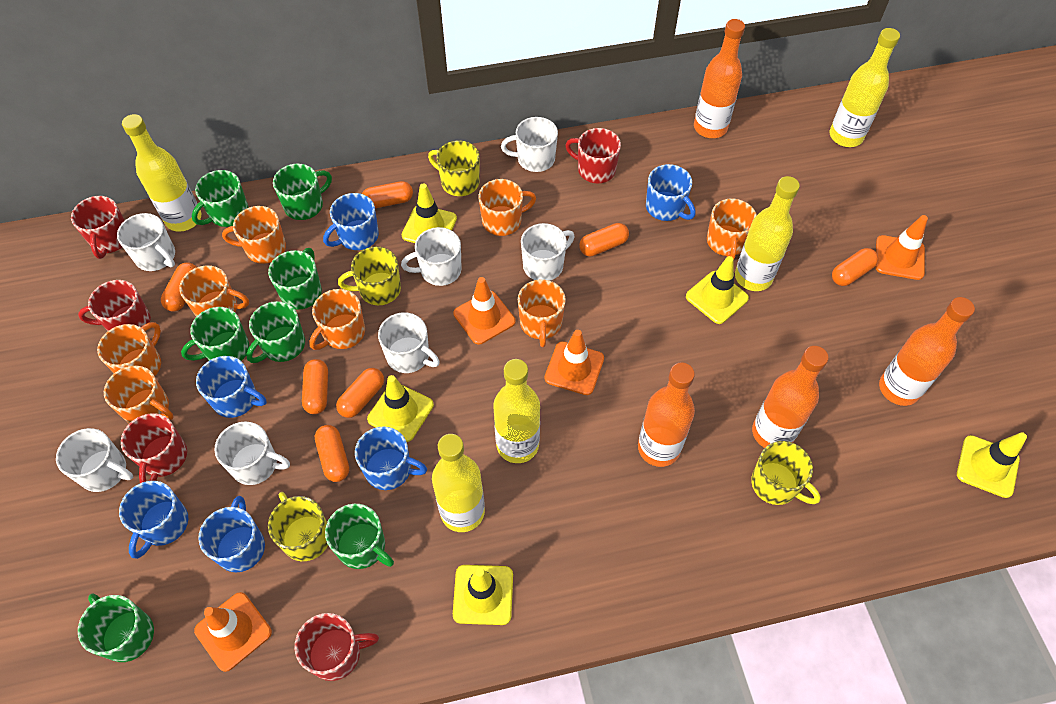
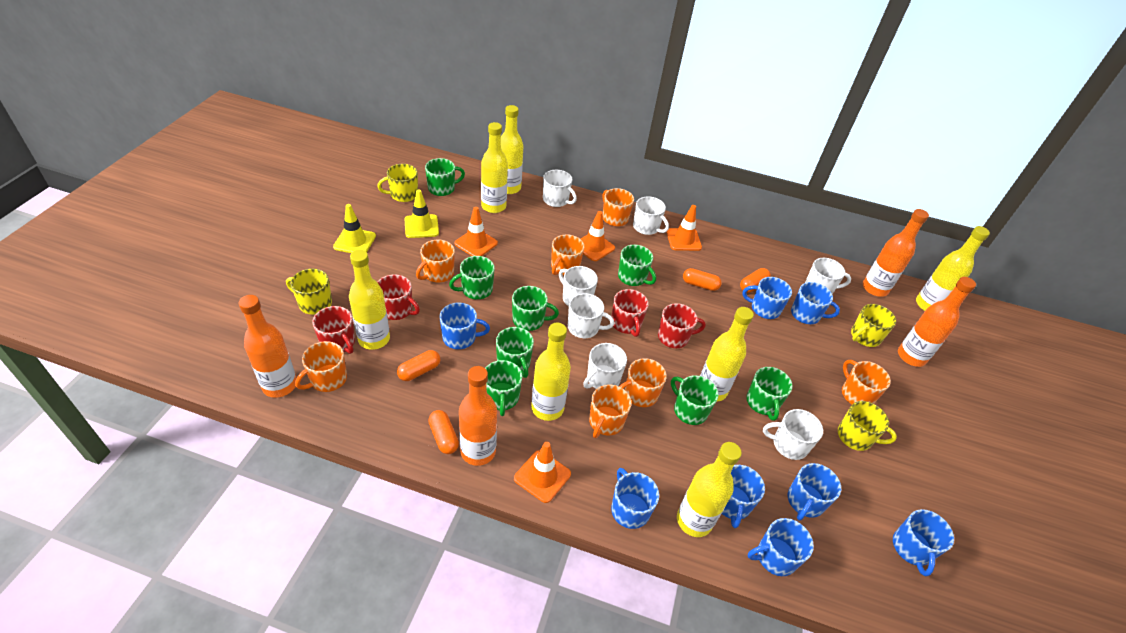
blue mug: 6 -> 8
green mug: 7 -> 8
orange capsule: 7 -> 4
orange mug: 8 -> 7
red mug: 5 -> 4
yellow bottle: 5 -> 7
yellow traffic cone: 5 -> 2

